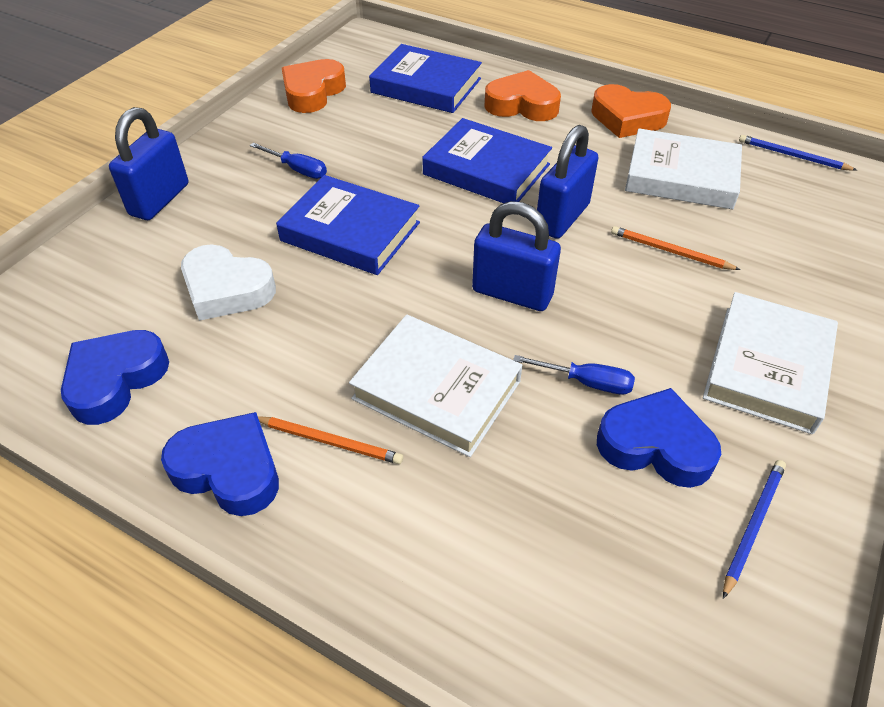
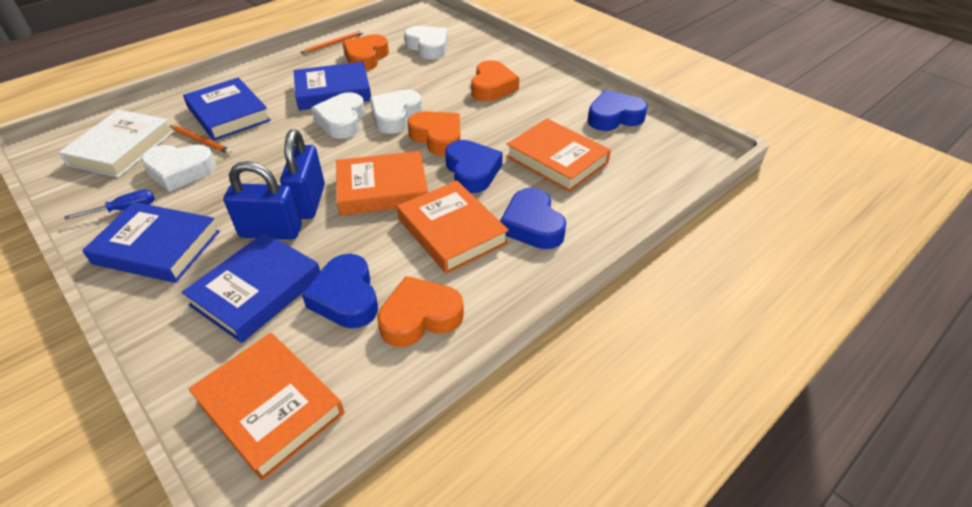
blue book: 3 -> 4
blue heart: 3 -> 4
blue padlock: 3 -> 2
blue pencil: 2 -> 0
blue screwdriver: 2 -> 1
orange book: 0 -> 4
orange heart: 3 -> 4
white book: 3 -> 1
white heart: 1 -> 4

